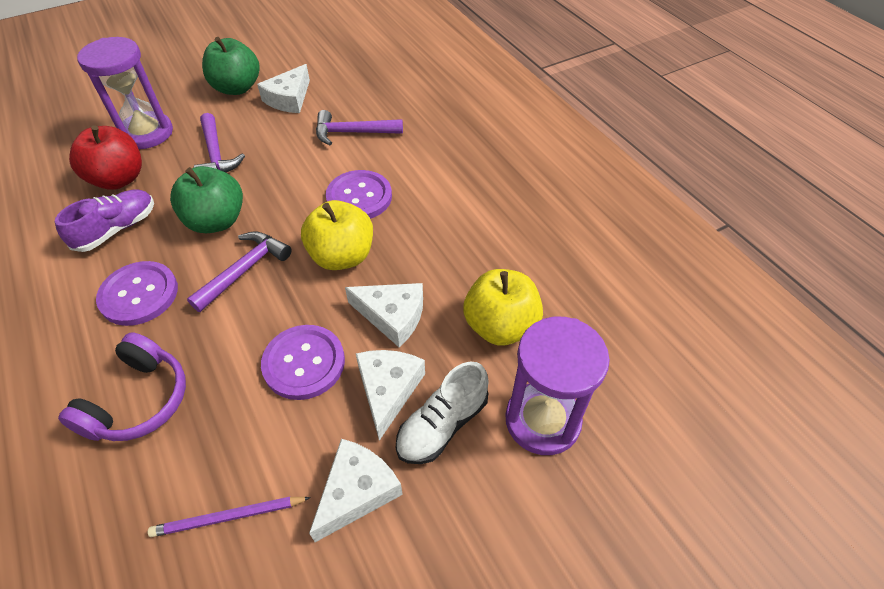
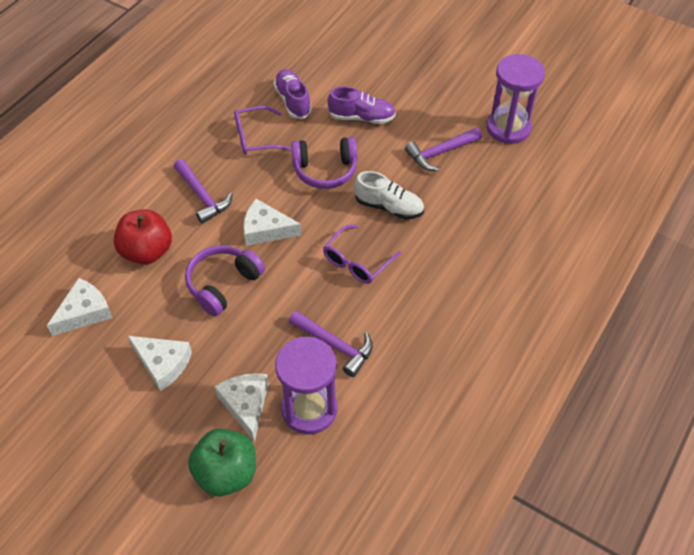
green apple: 2 -> 1
purple button: 3 -> 0
purple glasses: 0 -> 2
purple headphones: 1 -> 2
purple pencil: 1 -> 0
purple shoe: 1 -> 2
yellow apple: 2 -> 0

